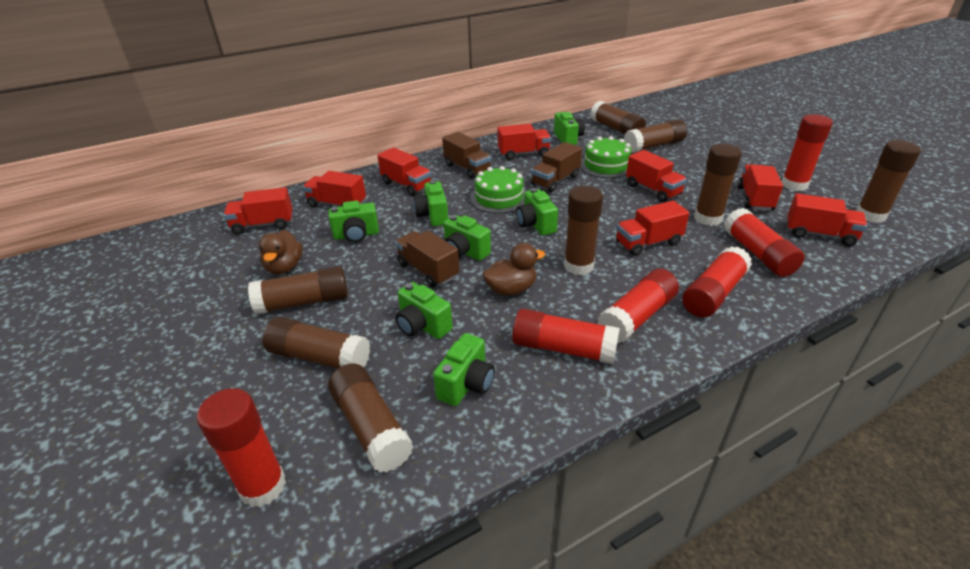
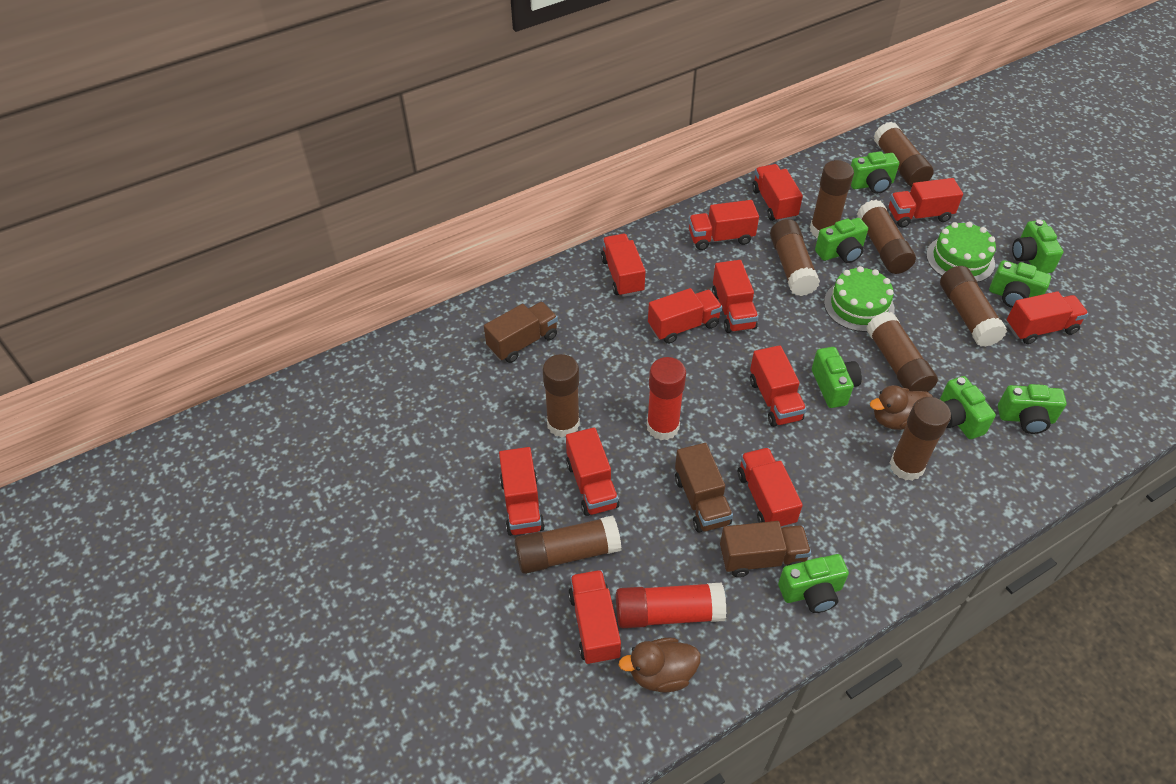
brown glue stick: 8 -> 9
green camera: 7 -> 8
red glue stick: 6 -> 2
red truck: 8 -> 12

